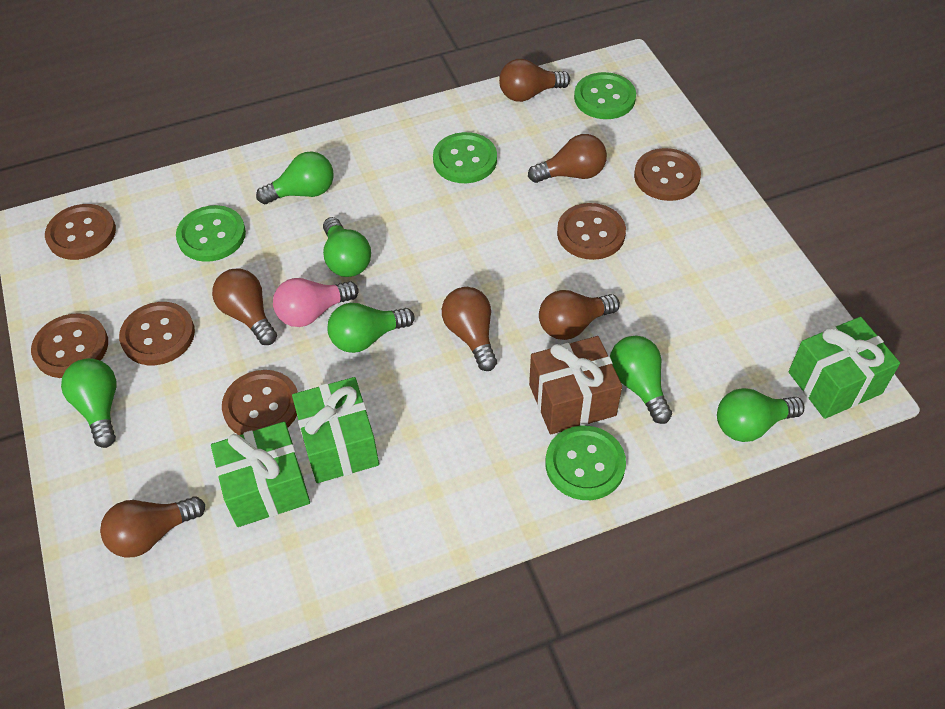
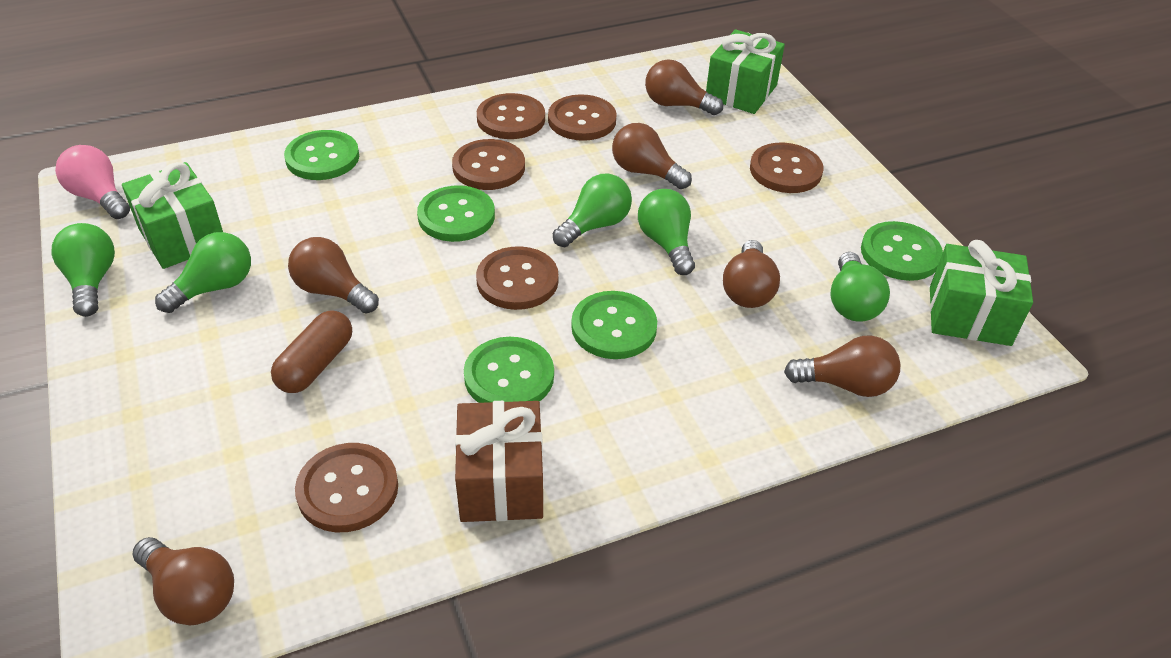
brown capsule: 0 -> 1
green button: 4 -> 5
green light bulb: 6 -> 5

